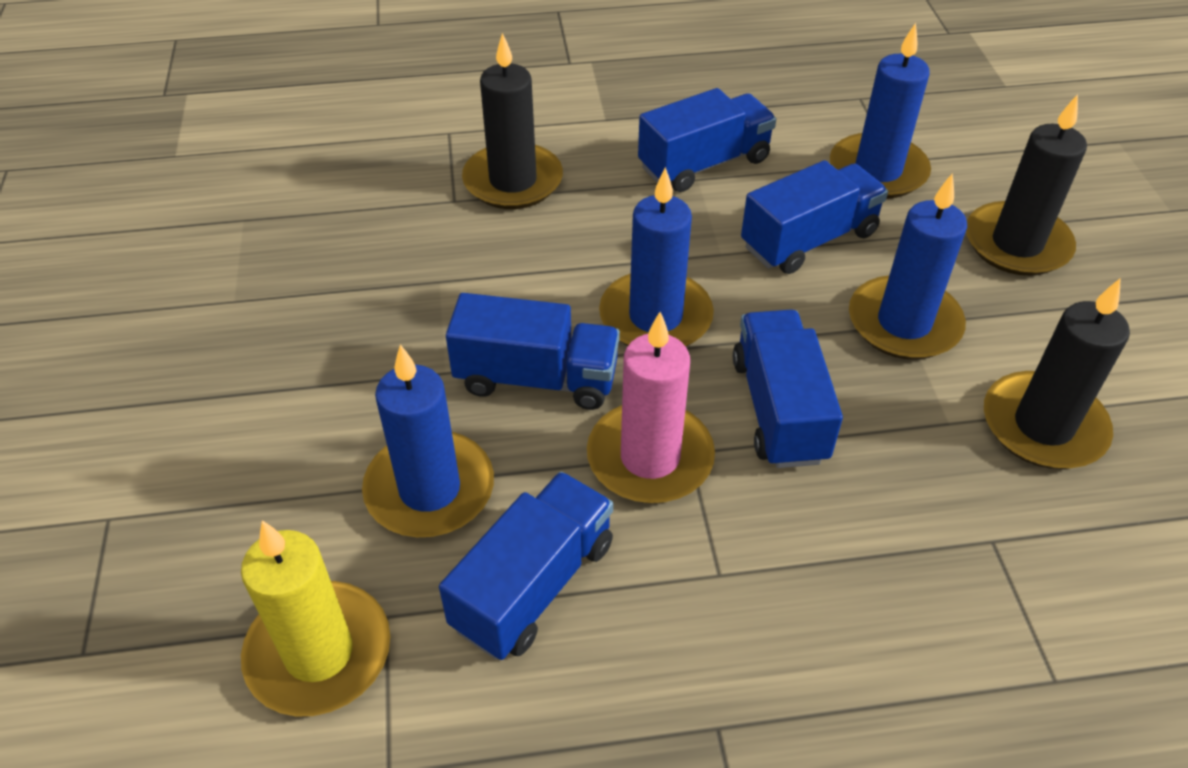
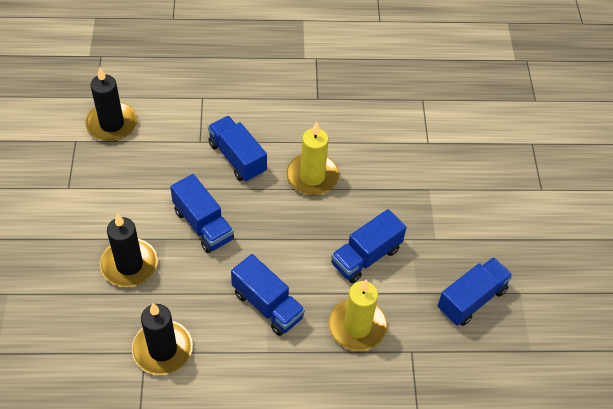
blue candle: 4 -> 0
pink candle: 1 -> 0
yellow candle: 1 -> 2

